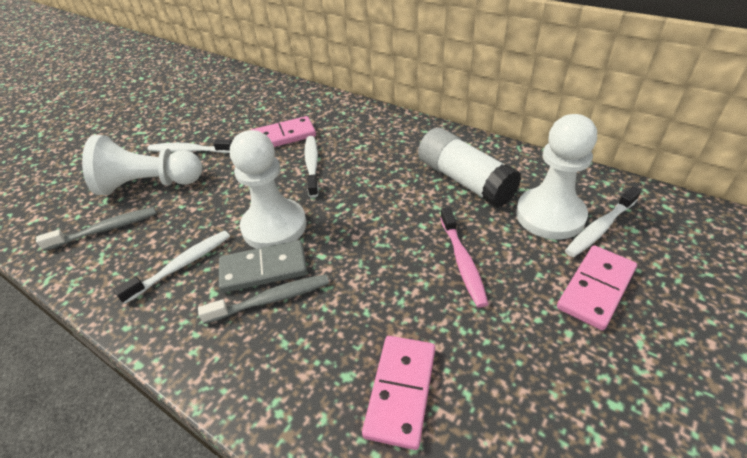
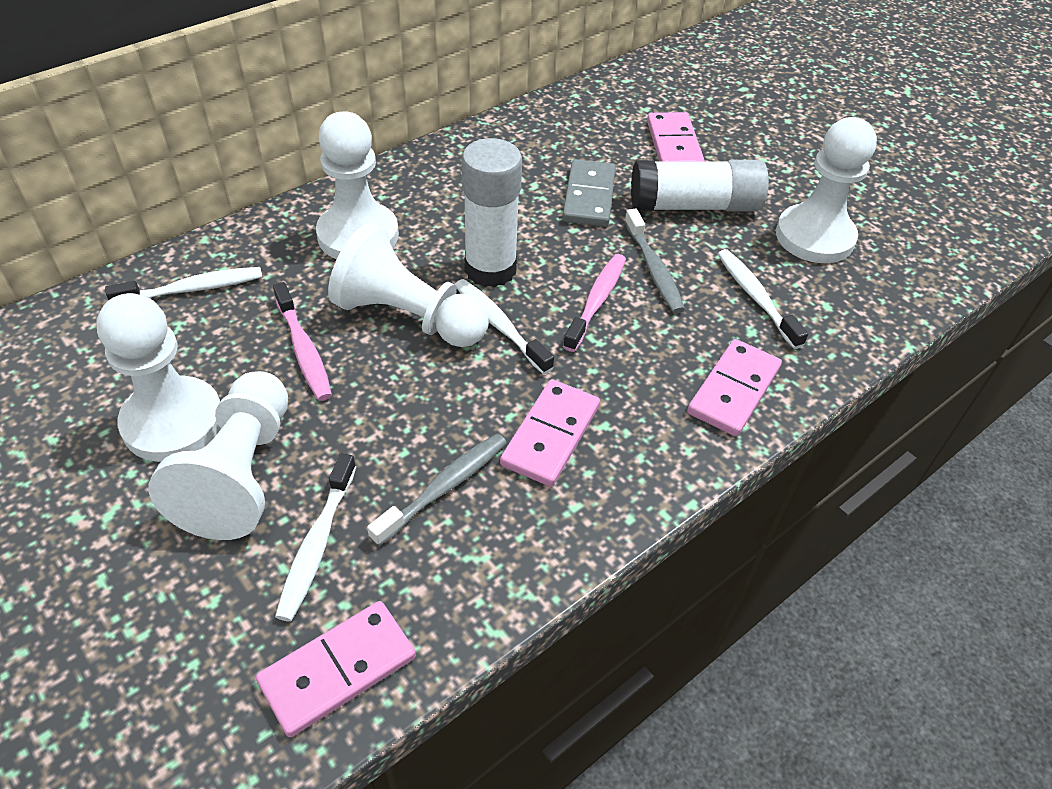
pink domino: 3 -> 4
pink toothbrush: 1 -> 2
white glue stick: 1 -> 2
white pawn: 3 -> 5

